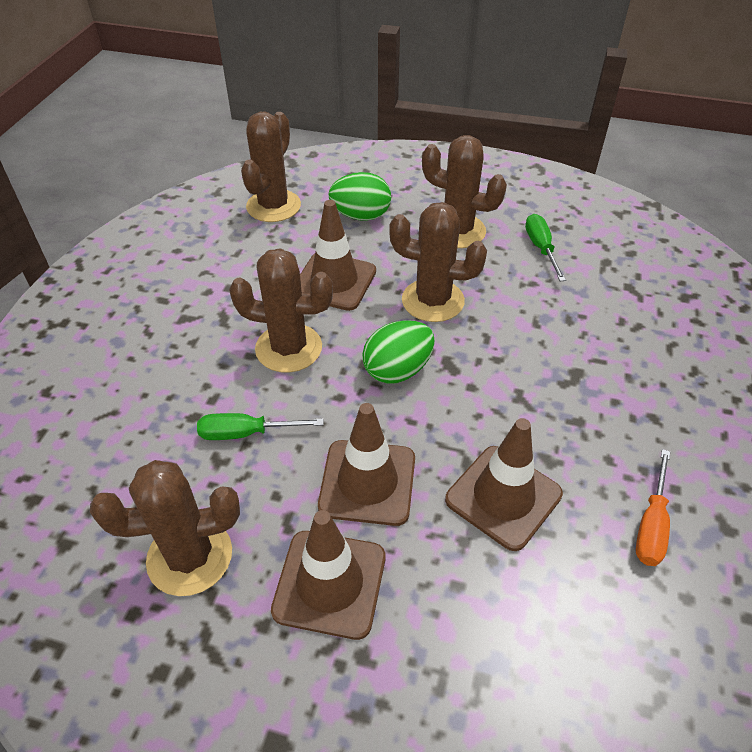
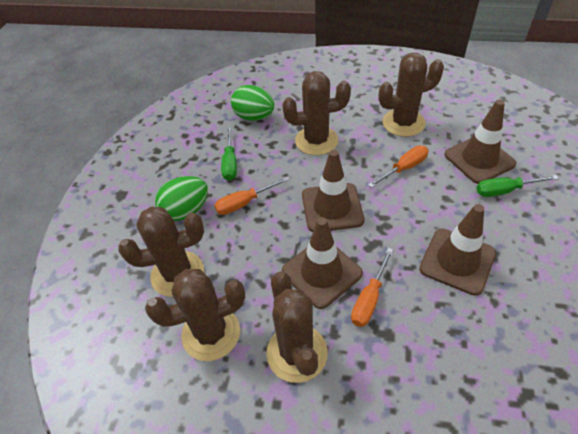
orange screwdriver: 1 -> 3

